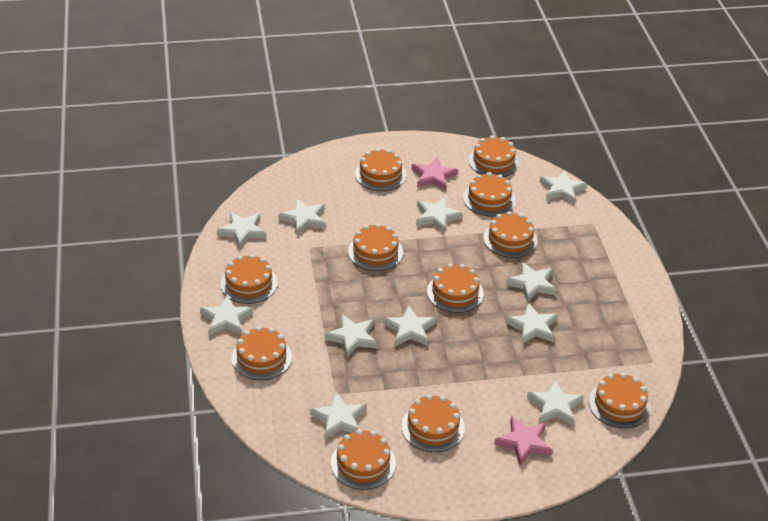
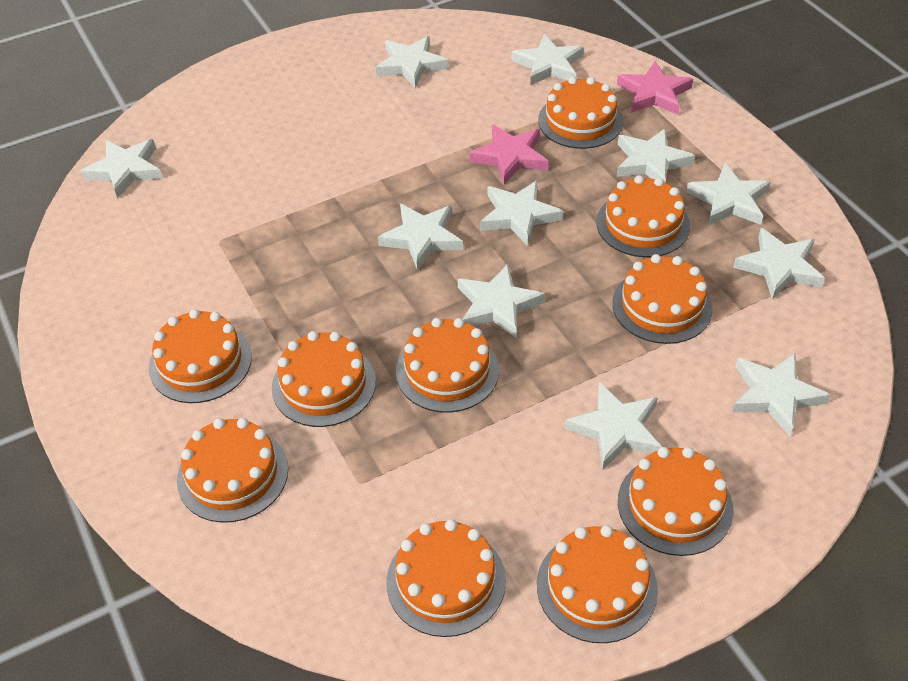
orange cake: 11 -> 10

